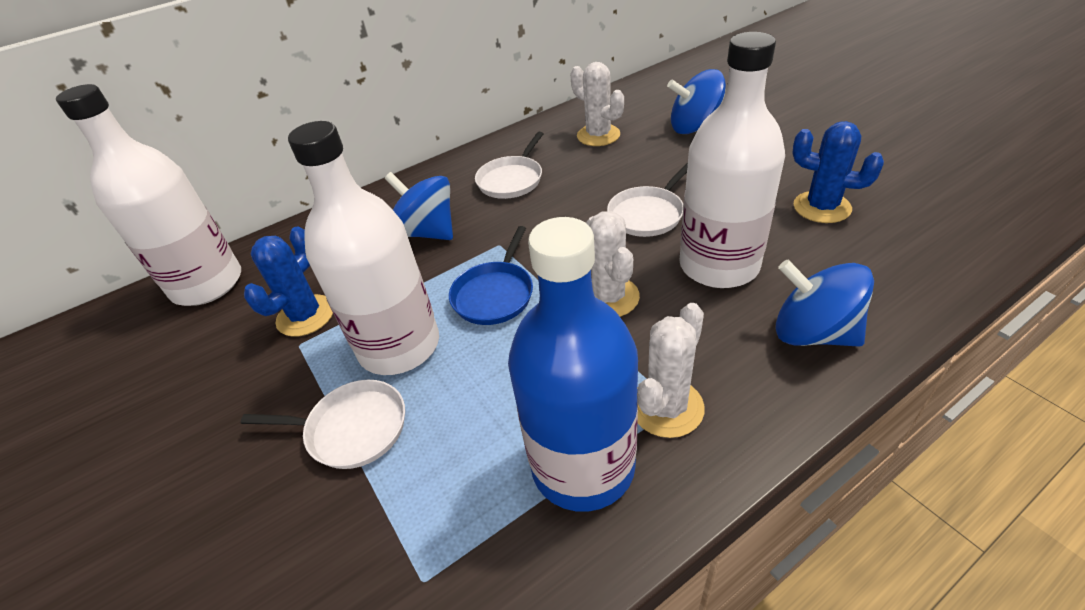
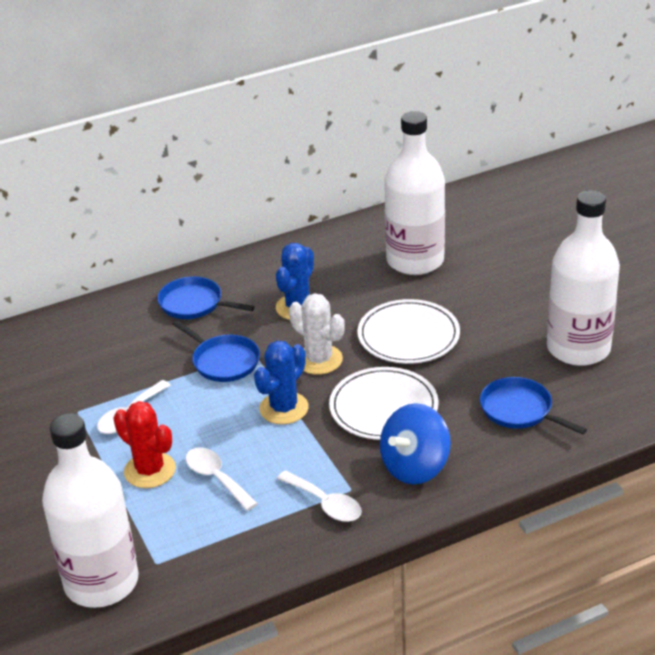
blue bottle: 1 -> 0
blue pan: 1 -> 3
blue spinning top: 3 -> 1
red cactus: 0 -> 1
white cactus: 3 -> 1
white pan: 3 -> 0
white plate: 0 -> 2
white spoon: 0 -> 3

